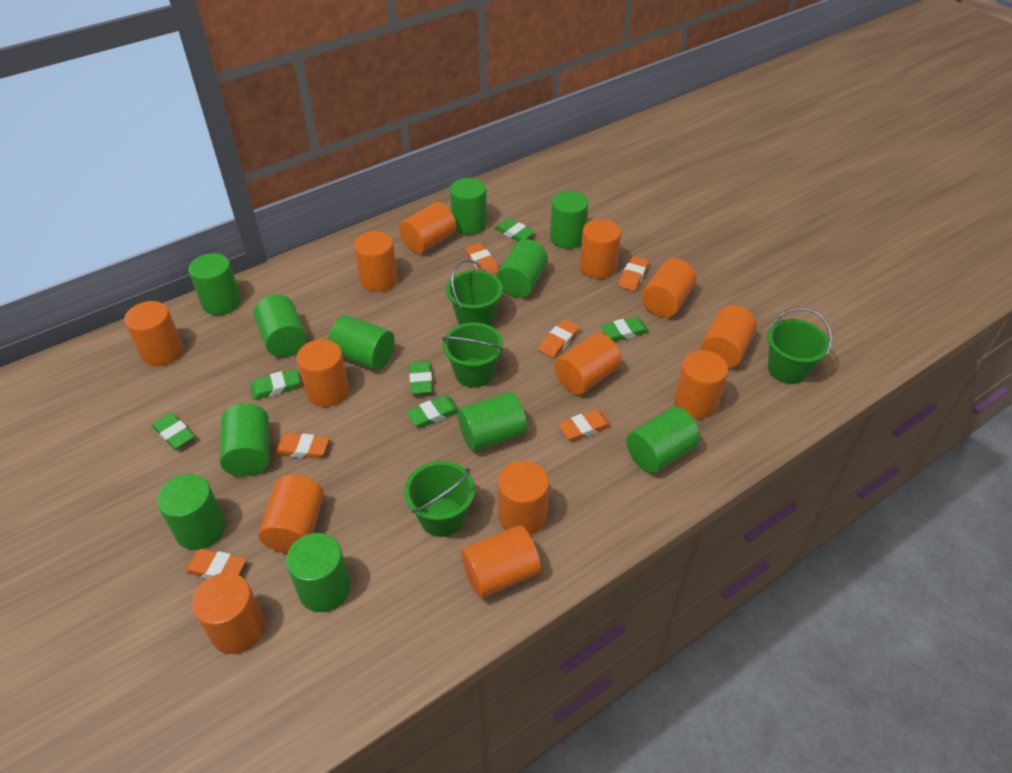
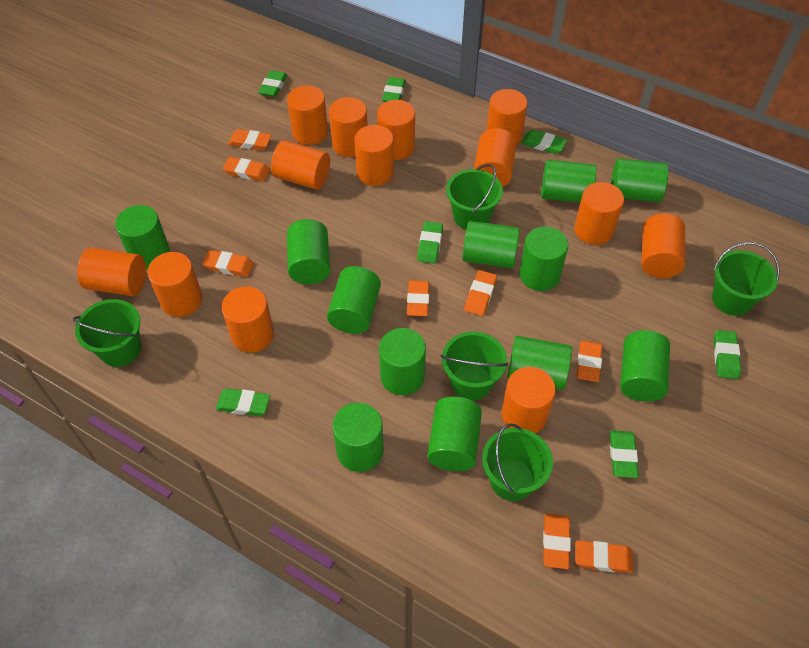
green bucket: 4 -> 5
green cylinder: 11 -> 12
green eraser: 6 -> 7
orange eraser: 6 -> 8

